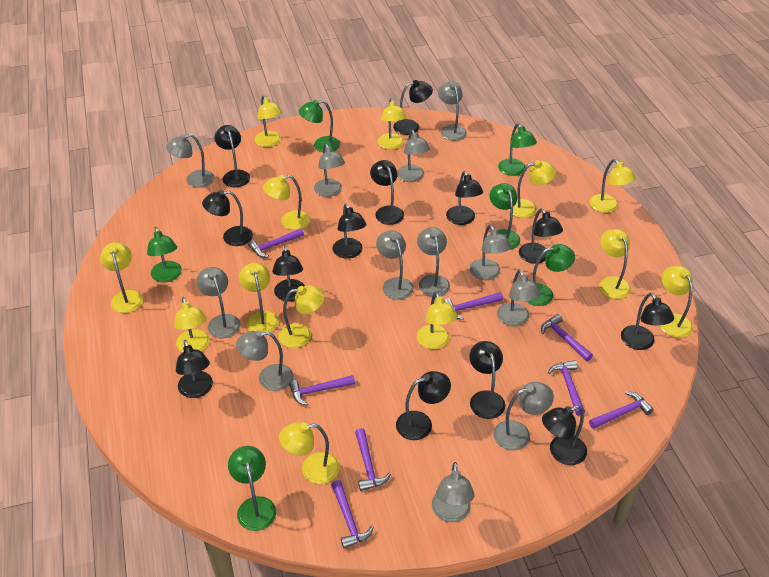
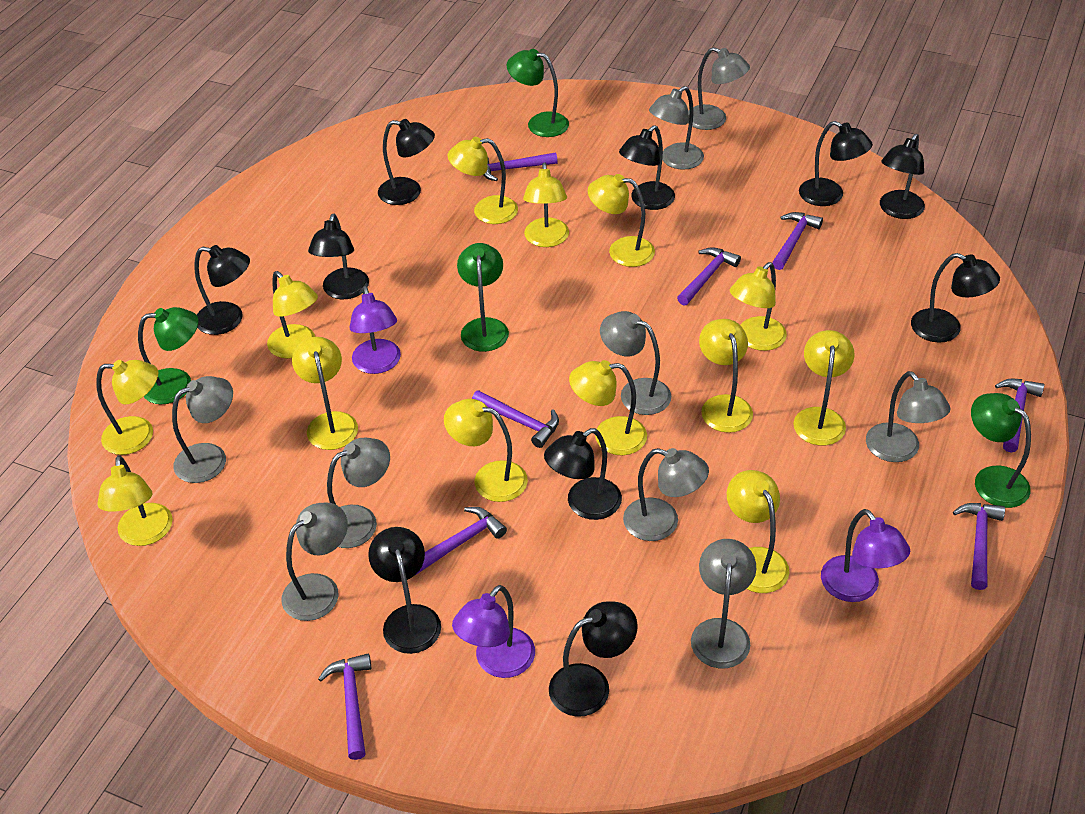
black lamp: 13 -> 10
green lamp: 6 -> 4
grey lamp: 12 -> 9
purple lamp: 0 -> 3

